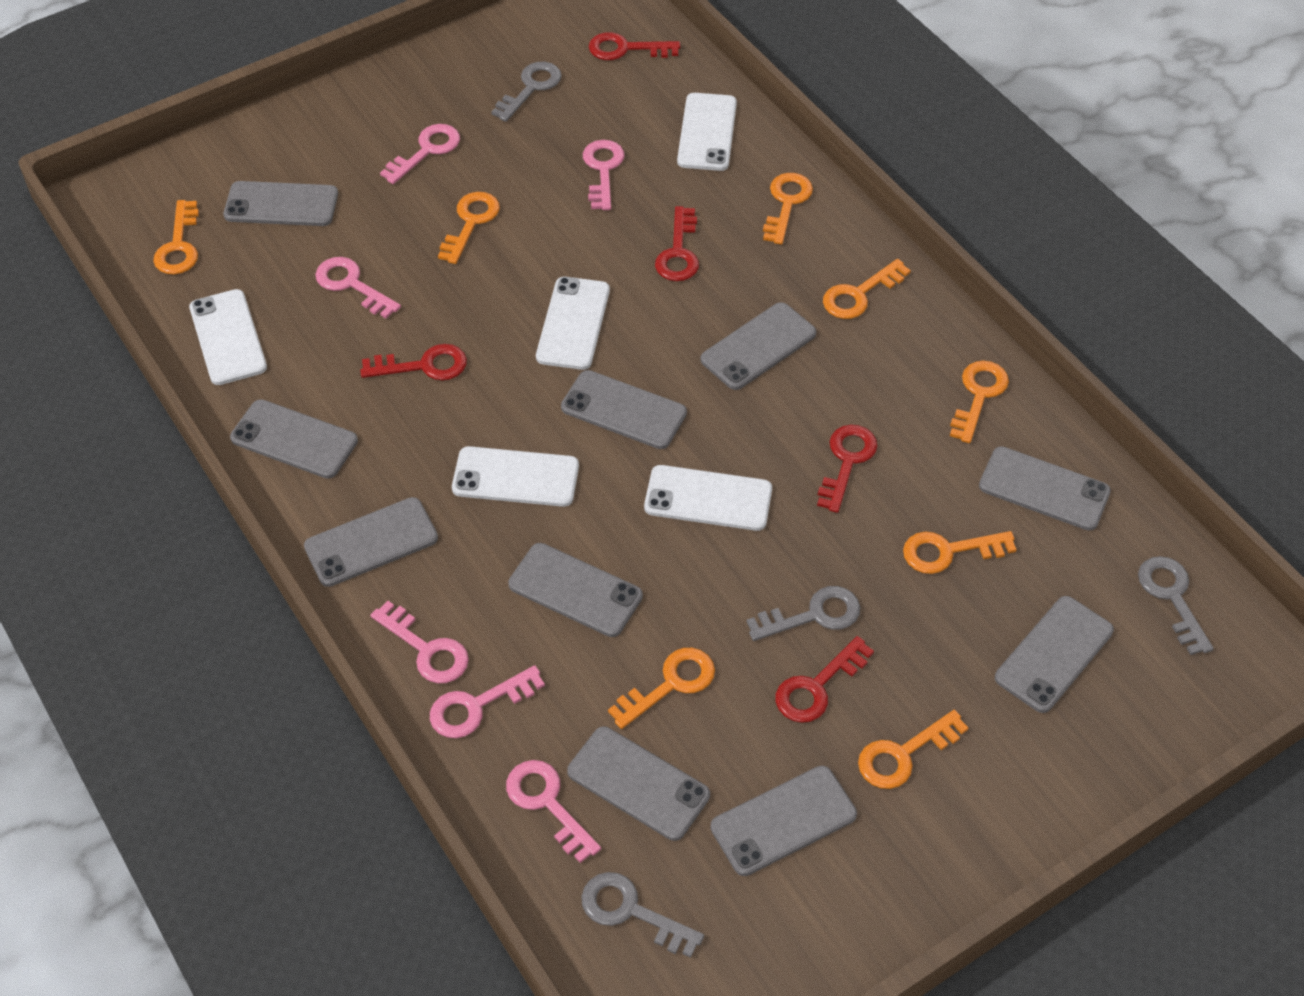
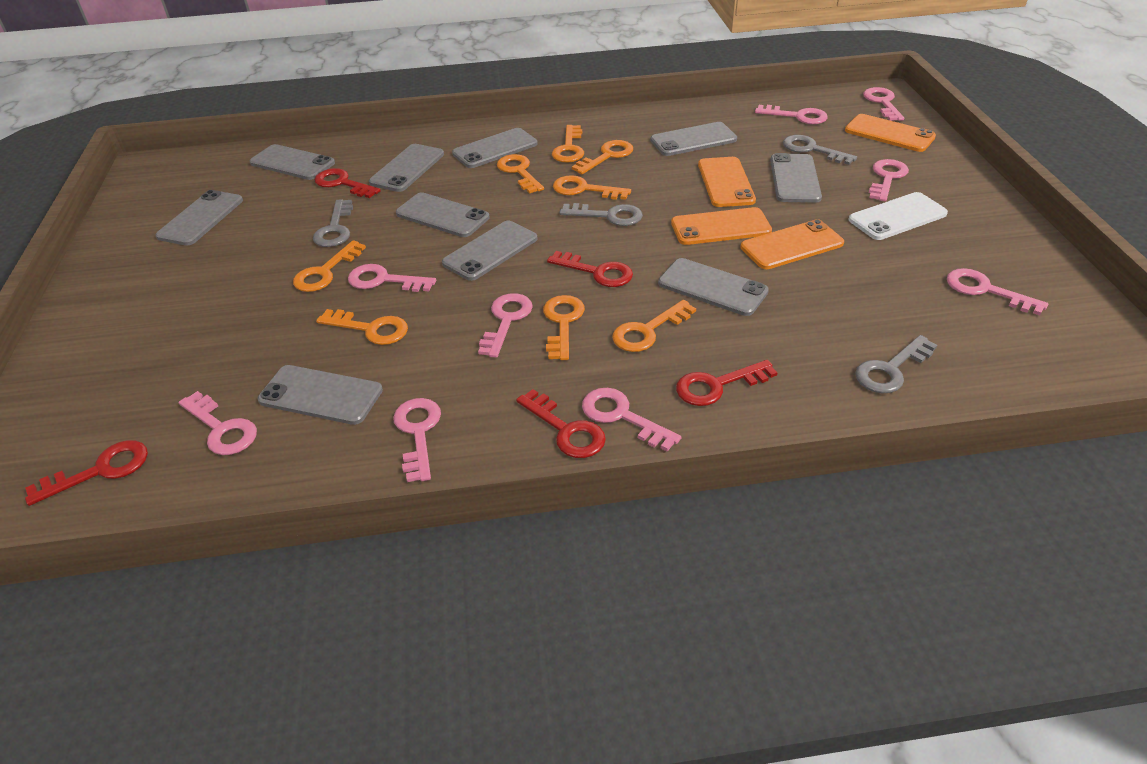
orange phone: 0 -> 4
pink key: 6 -> 9
white phone: 5 -> 1

